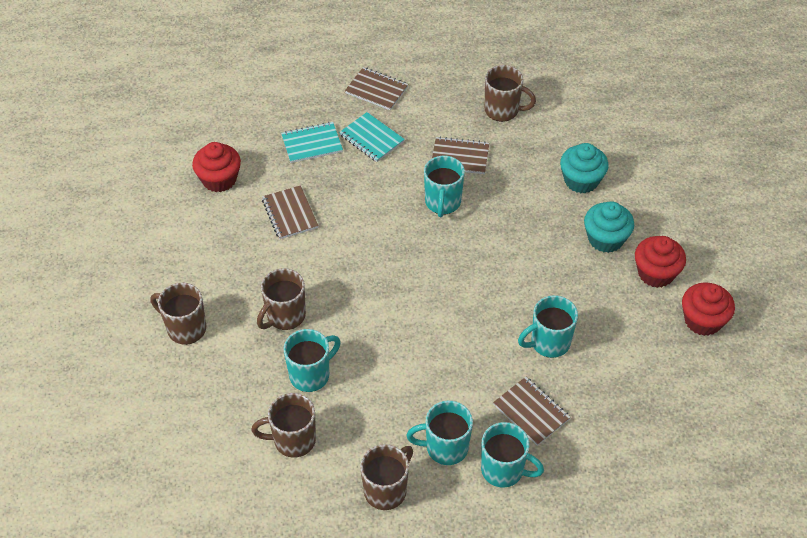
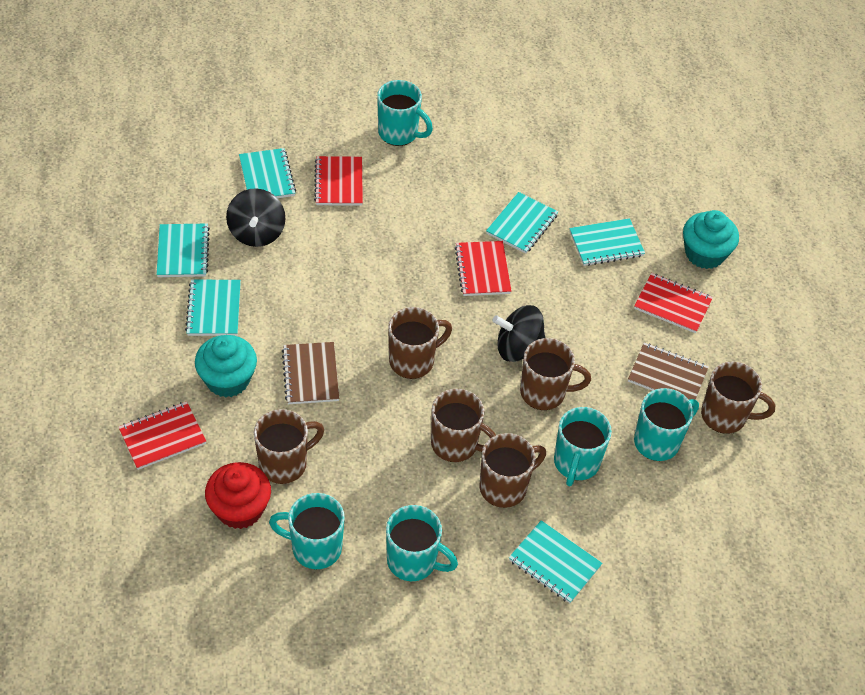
black spinning top: 0 -> 2
brown mug: 5 -> 6
brown notebook: 4 -> 2
red cupcake: 3 -> 1
red notebook: 0 -> 4
turquoise notebook: 2 -> 6

